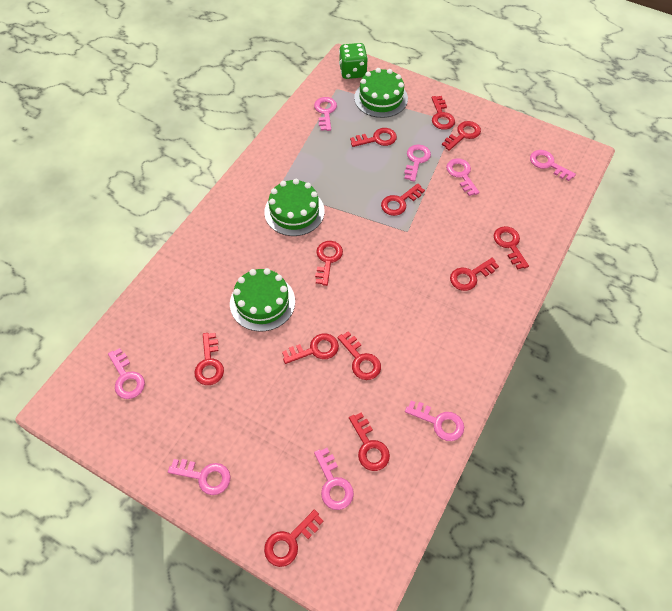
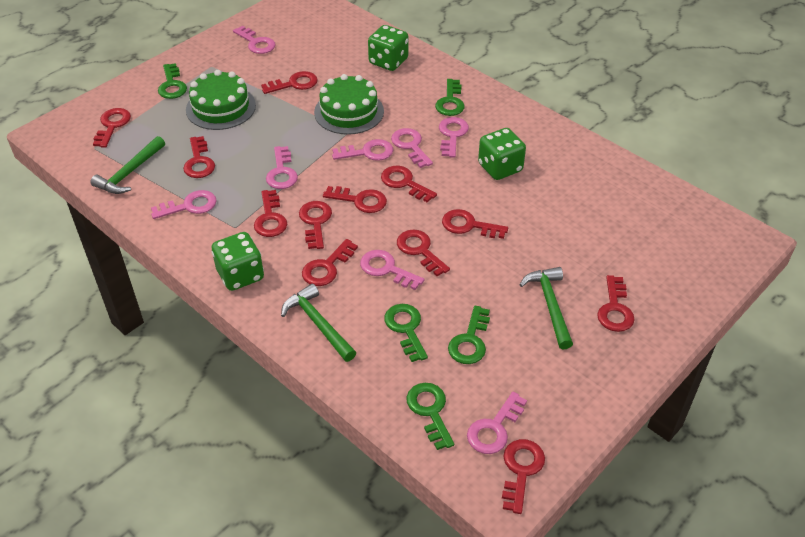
green cake: 3 -> 2
green dice: 1 -> 3
green hammer: 0 -> 3
green key: 0 -> 5

